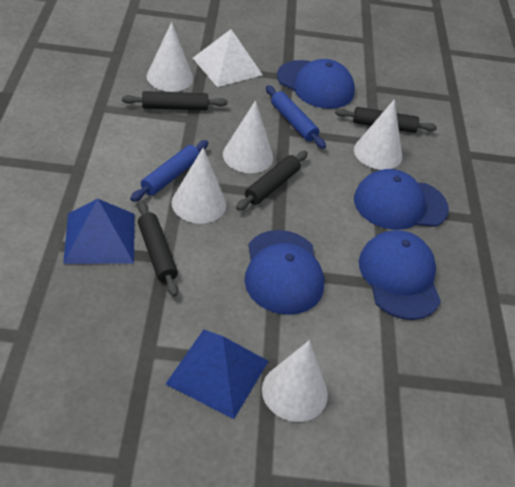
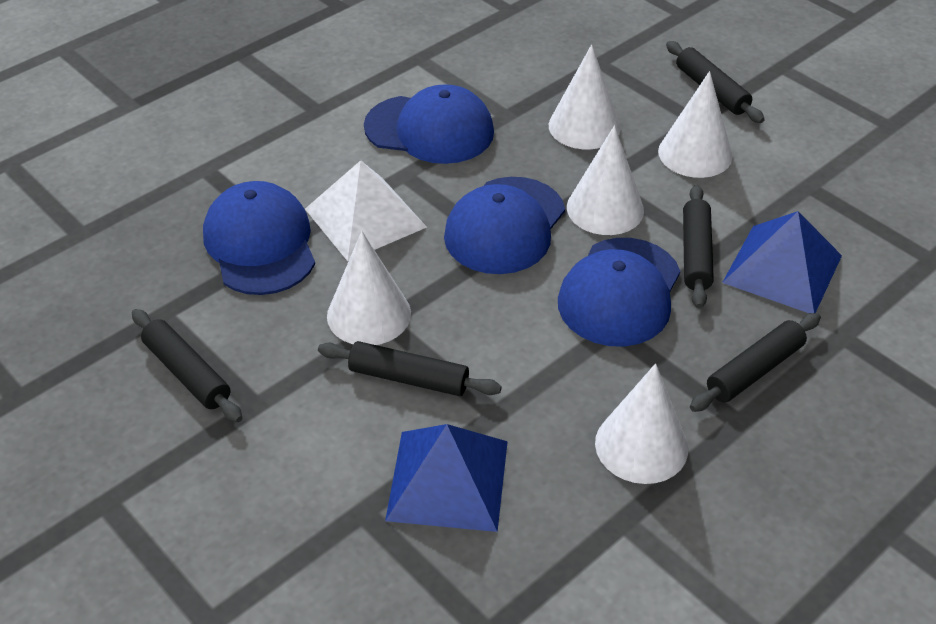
black rolling pin: 4 -> 5
blue rolling pin: 2 -> 0

